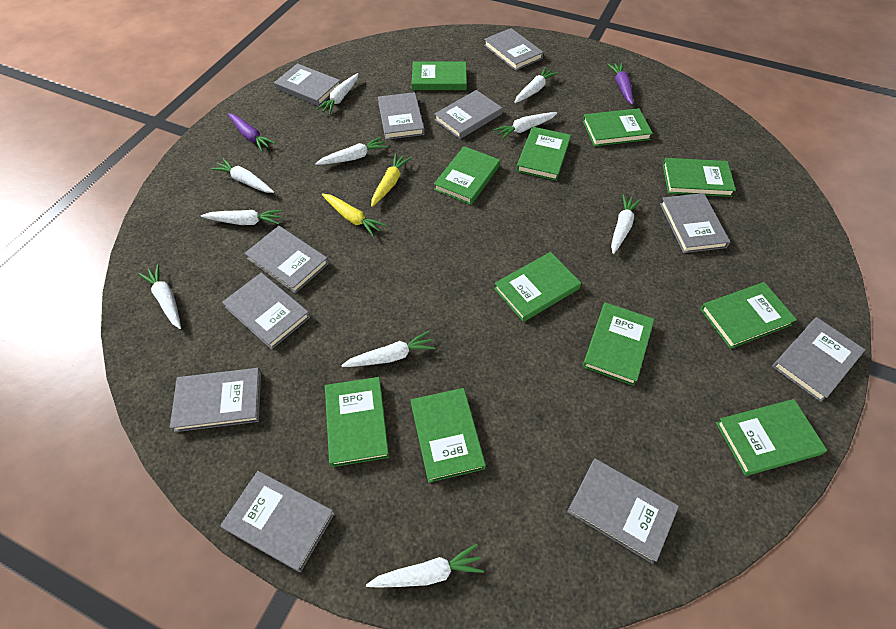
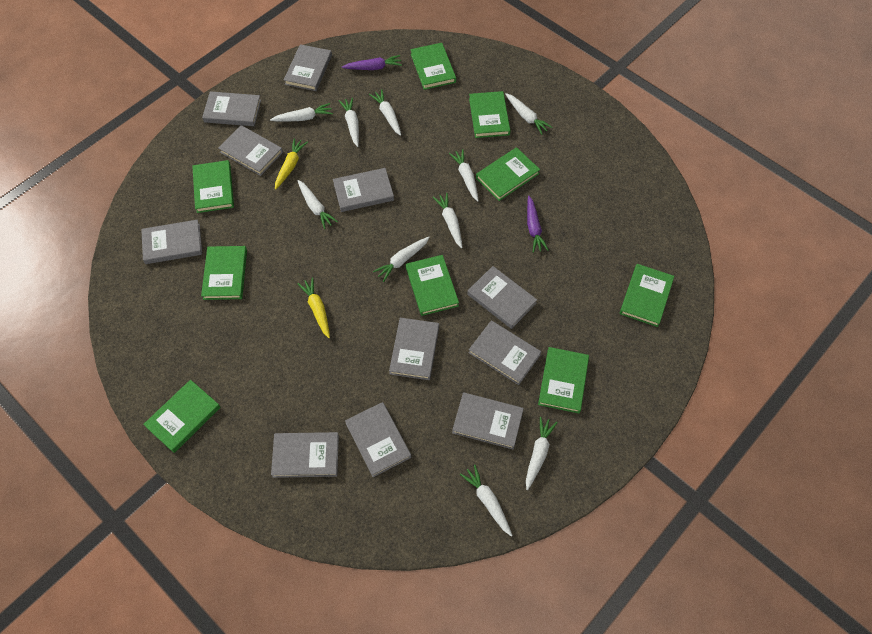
green book: 11 -> 9

